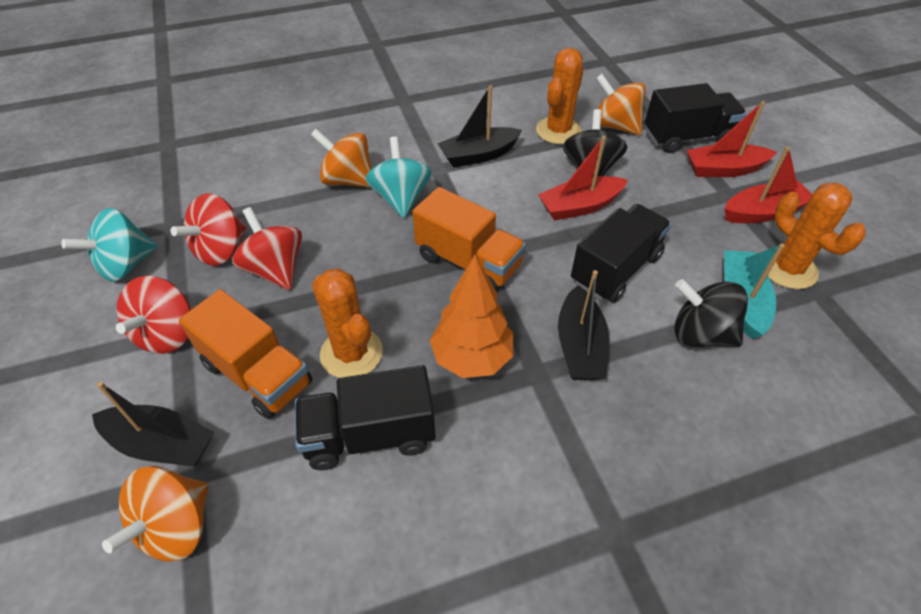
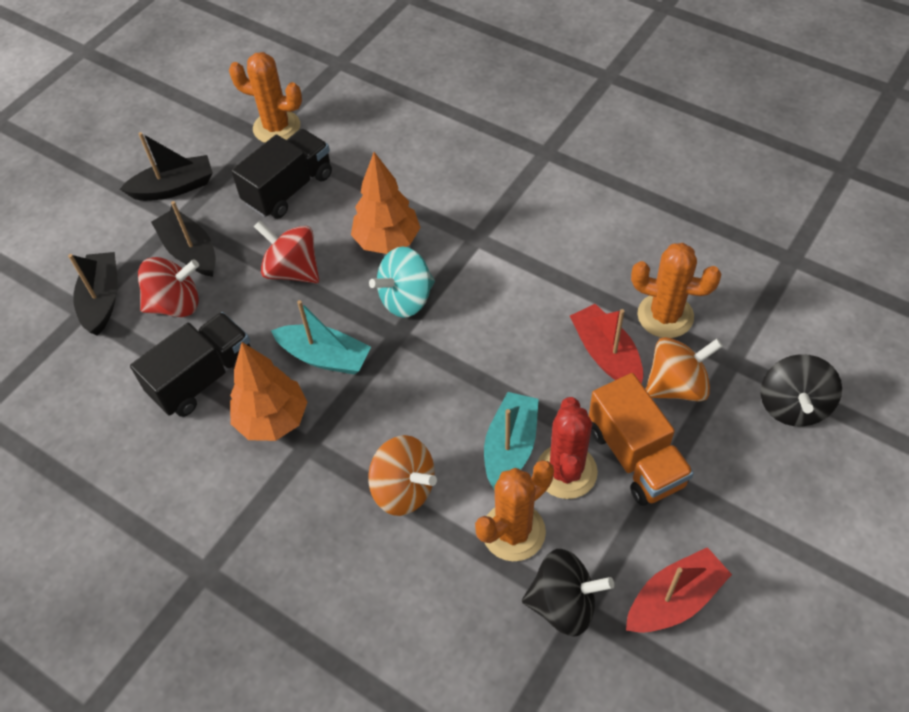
black truck: 3 -> 2
orange spinning top: 3 -> 2
orange tree: 1 -> 2
orange truck: 2 -> 1
red boat: 3 -> 2
red cactus: 0 -> 1
red spinning top: 3 -> 2
turquoise boat: 1 -> 2
turquoise spinning top: 2 -> 1

